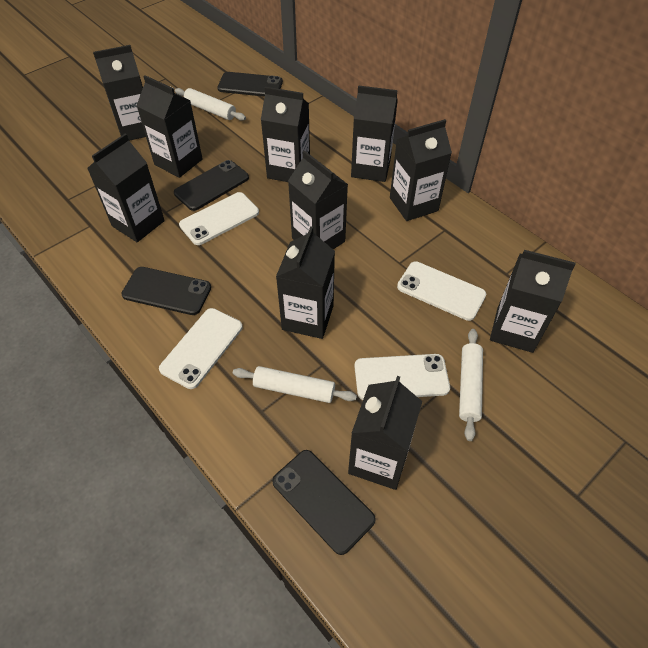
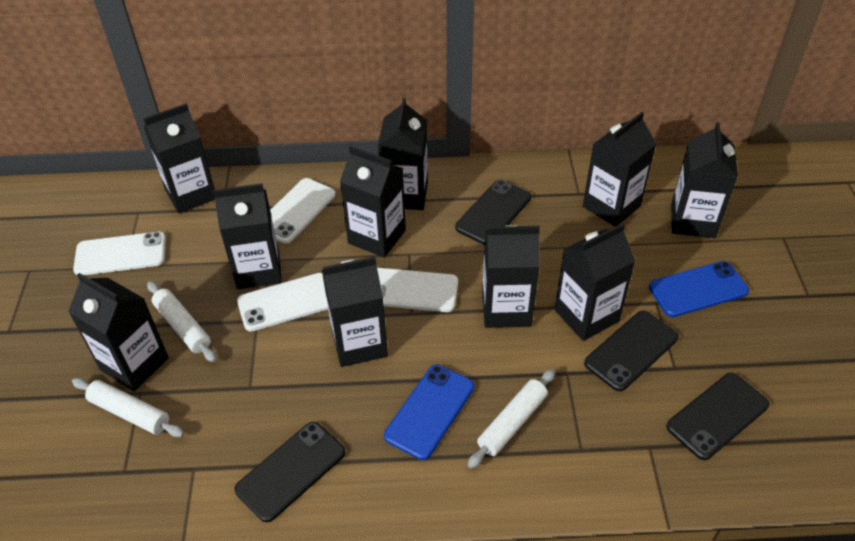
blue phone: 0 -> 2

